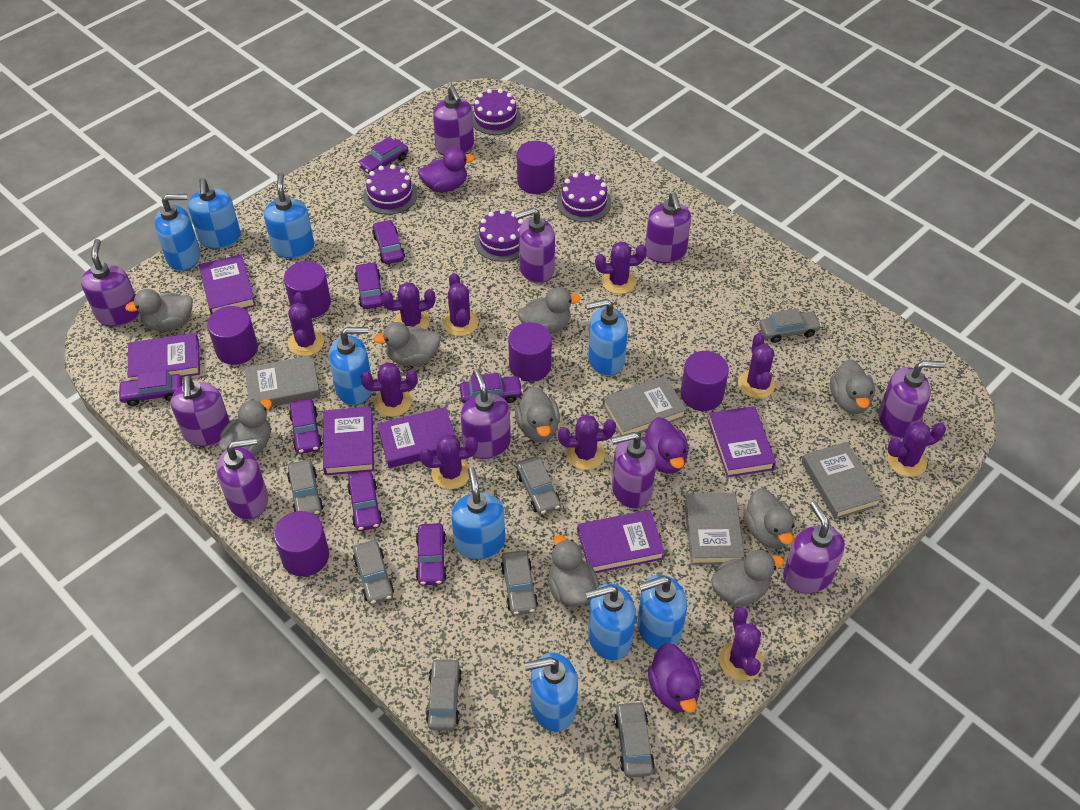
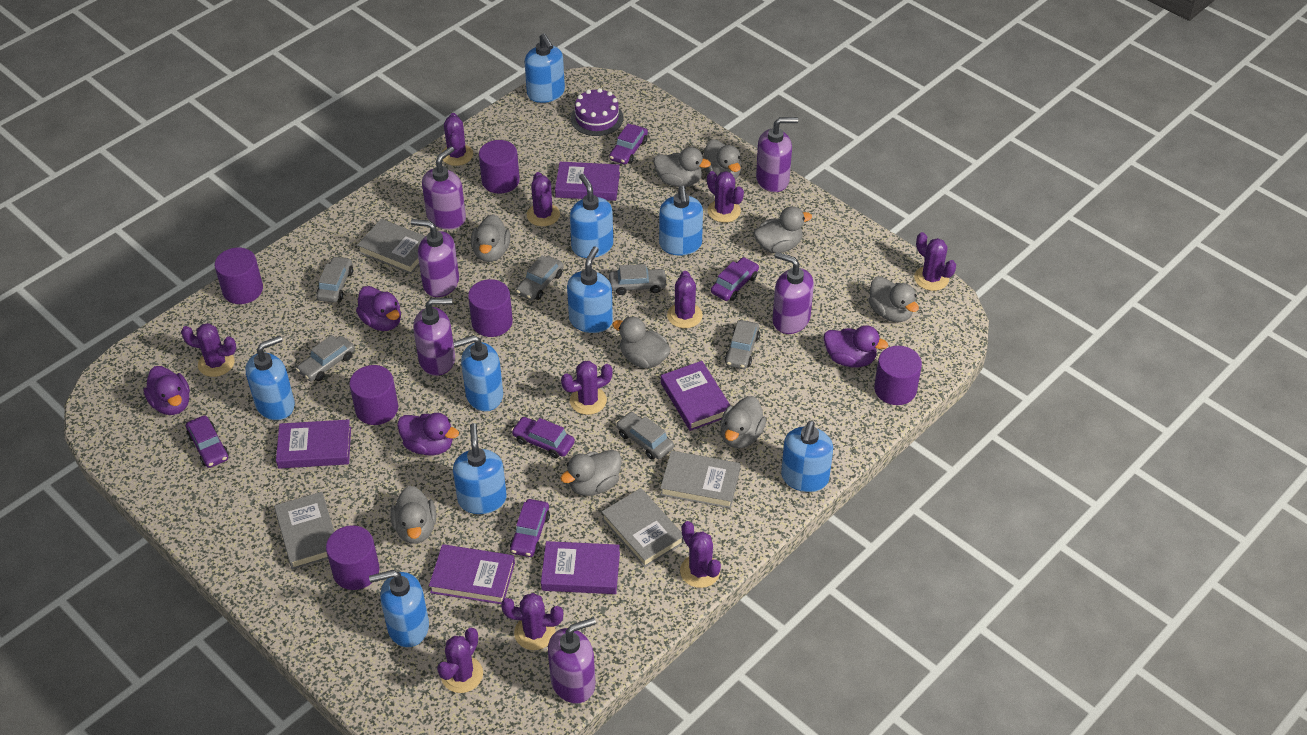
grey car: 7 -> 6
purple book: 6 -> 5
purple cake: 4 -> 1
purple car: 8 -> 5
purple duck: 3 -> 4
purple soap dispenser: 10 -> 6

